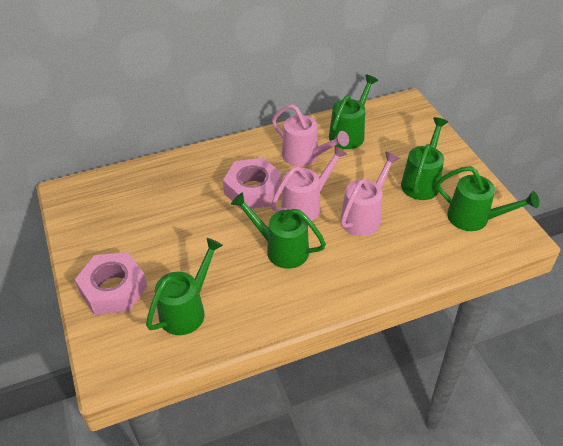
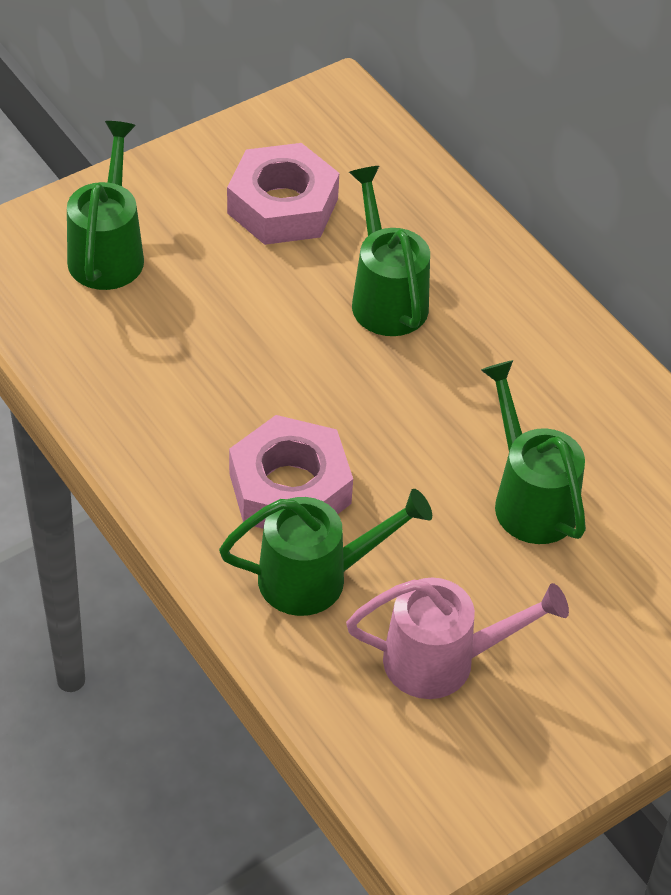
green watering can: 5 -> 4
pink watering can: 3 -> 1

